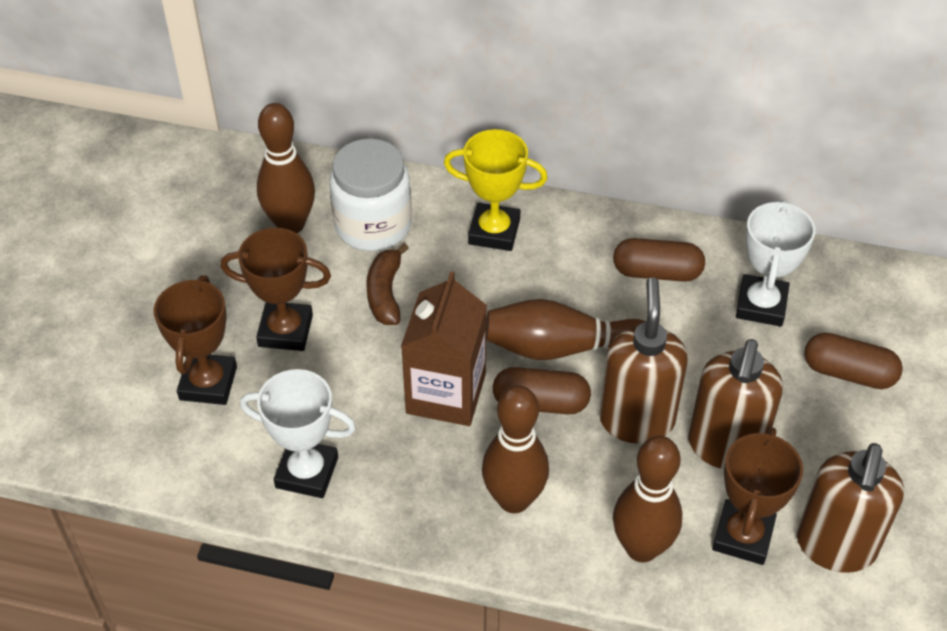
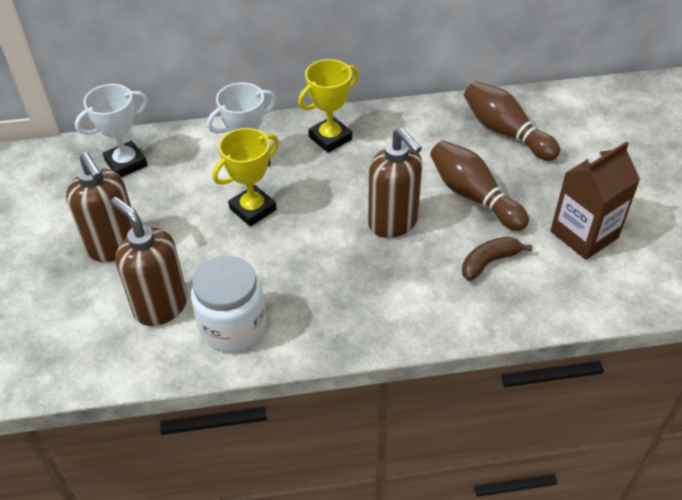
brown bowling pin: 4 -> 2
brown capsule: 3 -> 0
brown trophy: 3 -> 0
yellow trophy: 1 -> 2

